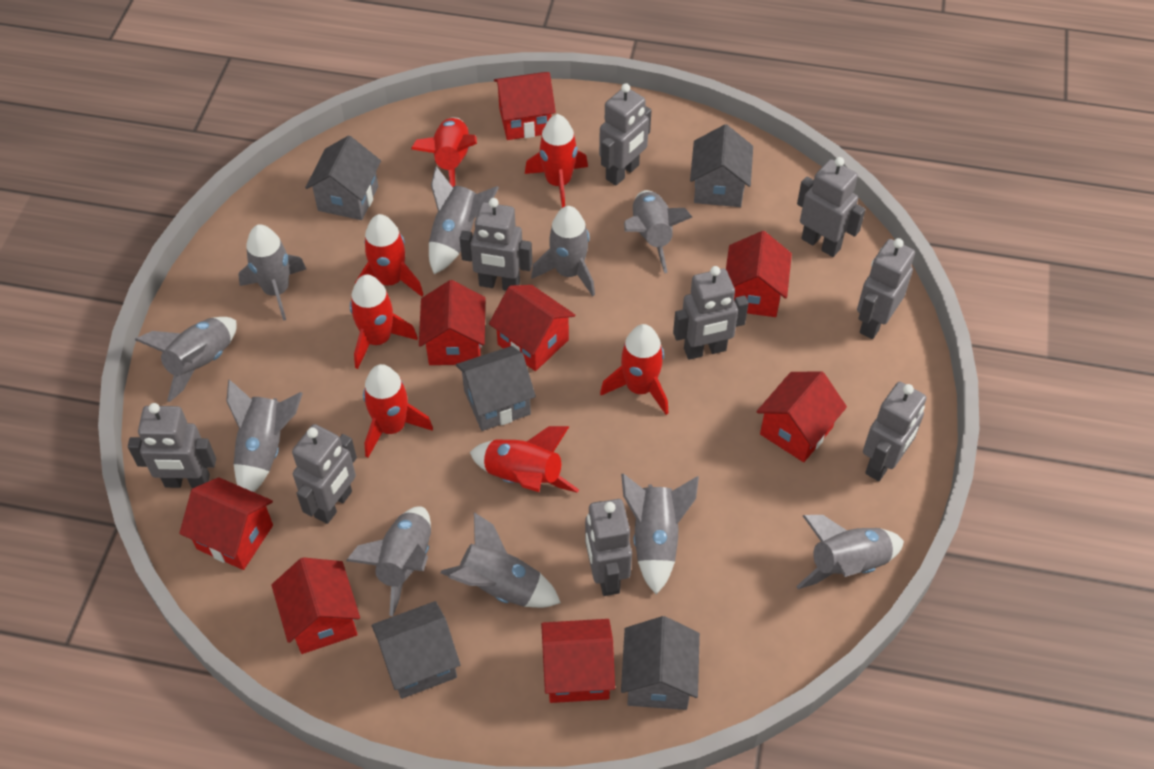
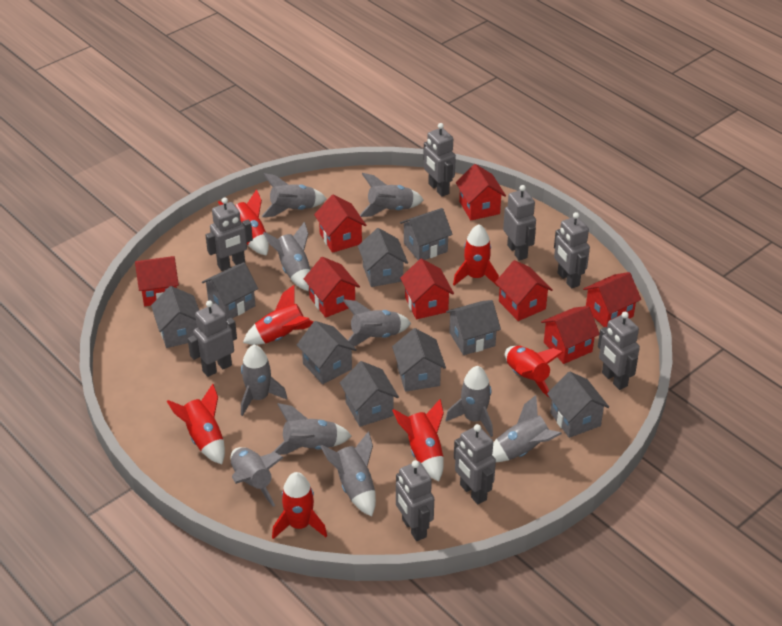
grey house: 5 -> 9
grey robot: 9 -> 8

